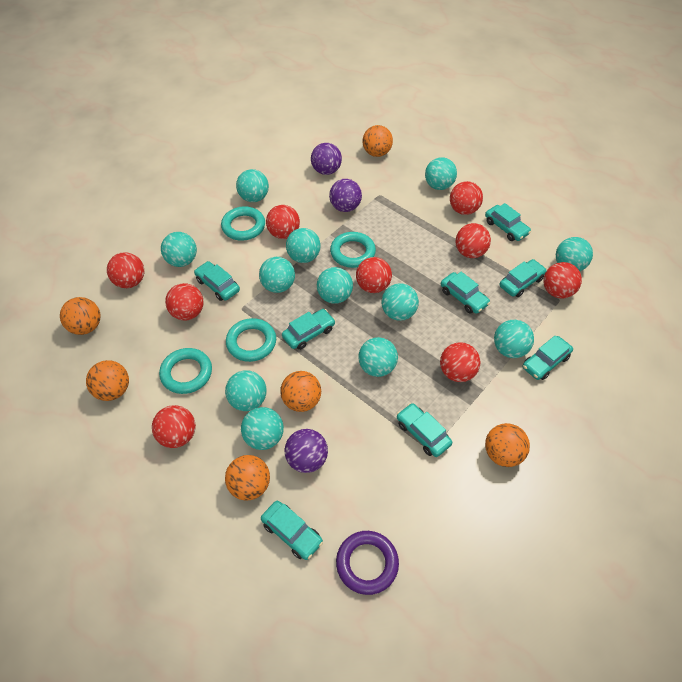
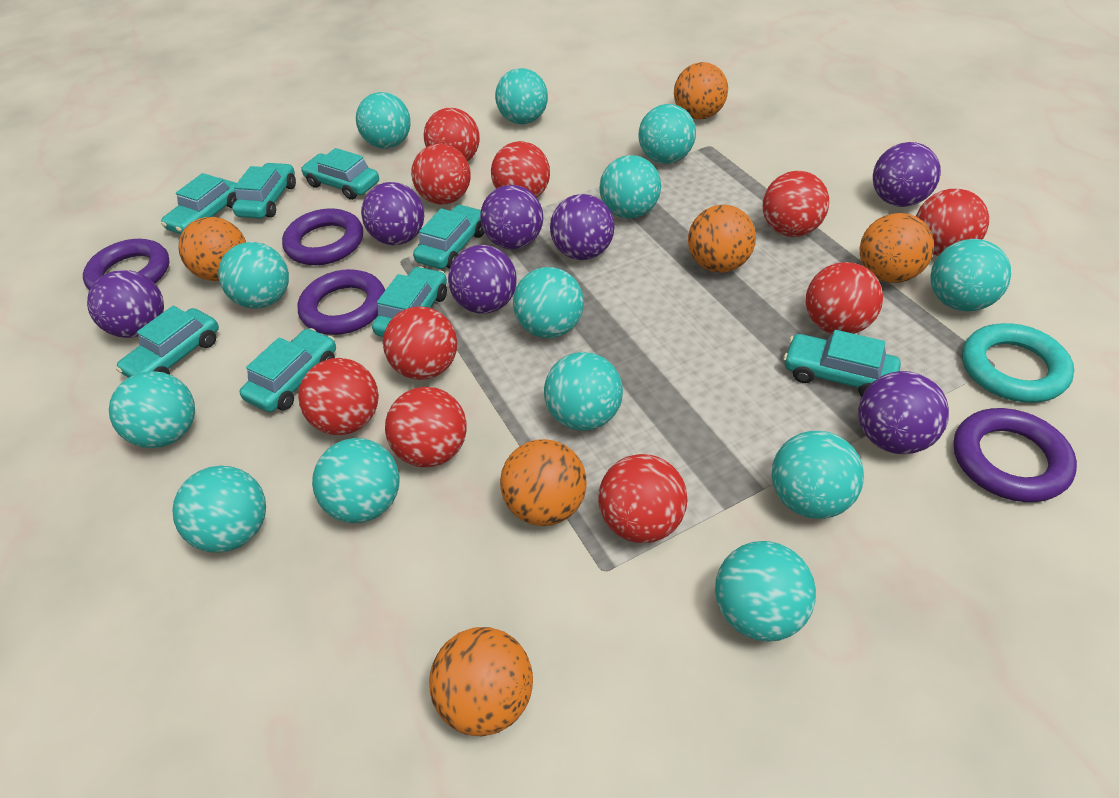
purple ball: 3 -> 7
purple ring: 1 -> 4
red ball: 9 -> 10
turquoise ball: 12 -> 13
turquoise ring: 4 -> 1

